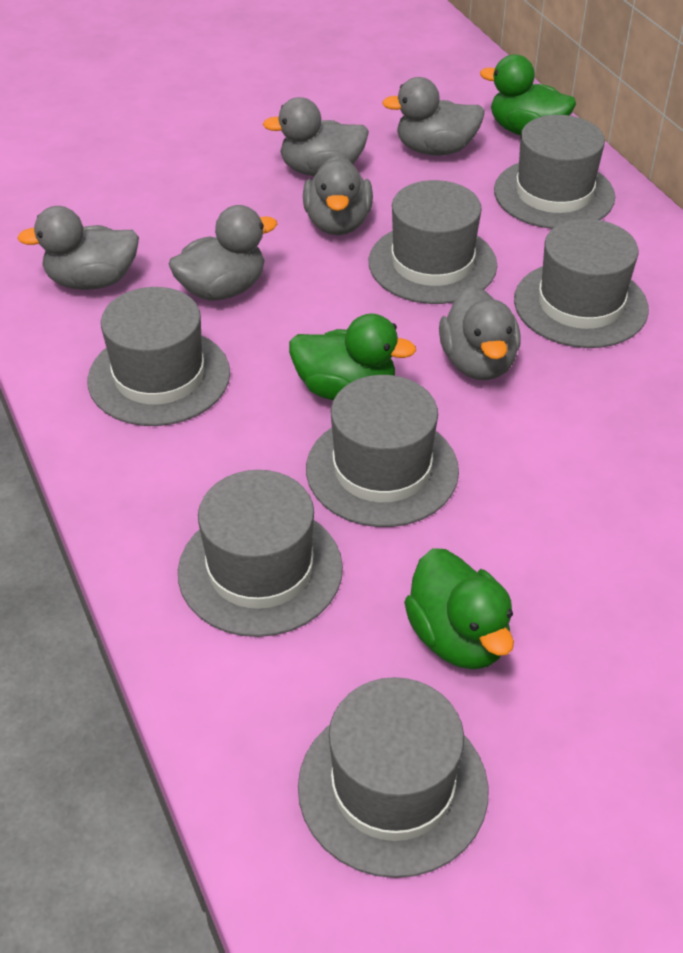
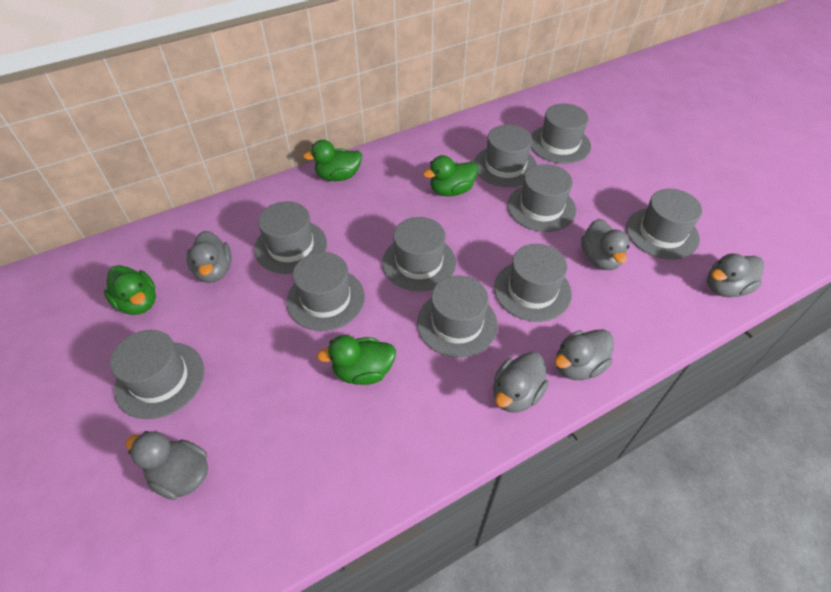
green duck: 3 -> 4
grey hat: 7 -> 10

